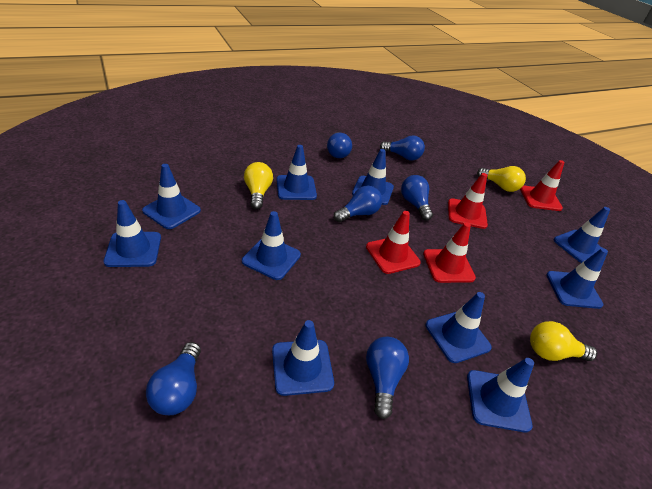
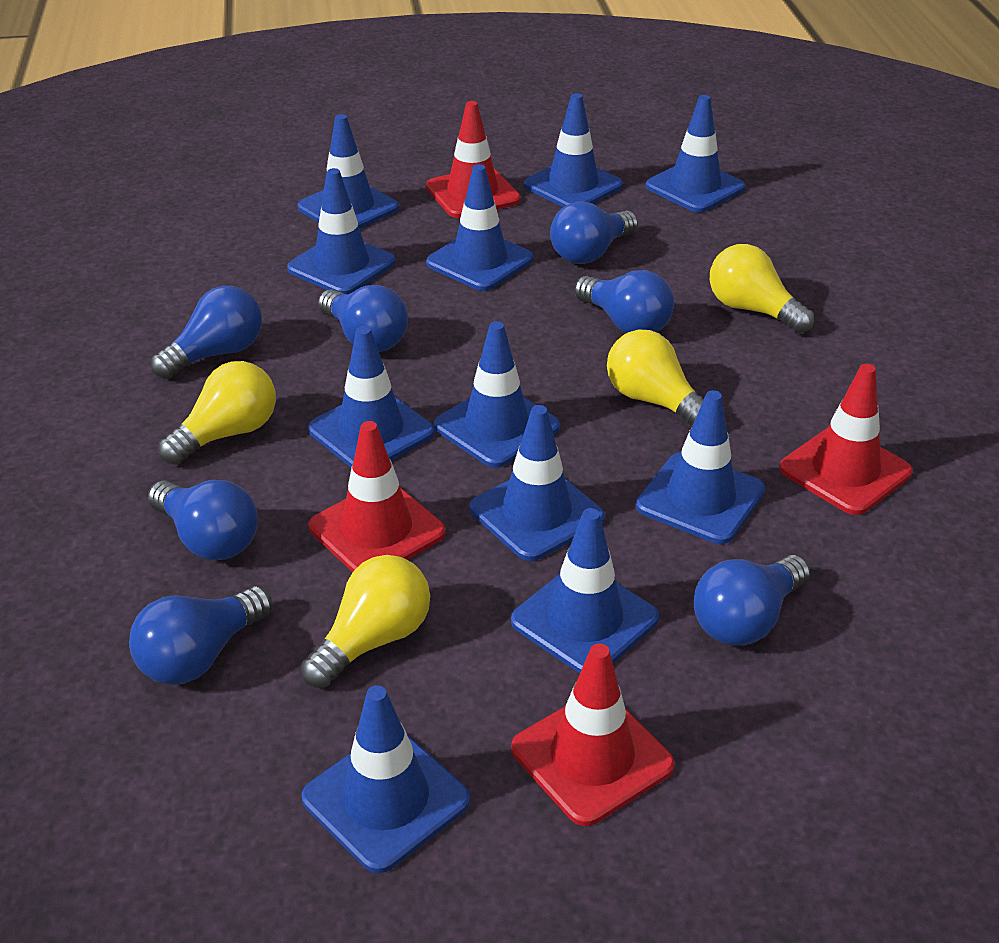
blue light bulb: 6 -> 7
blue traffic cone: 10 -> 11
yellow light bulb: 3 -> 4

